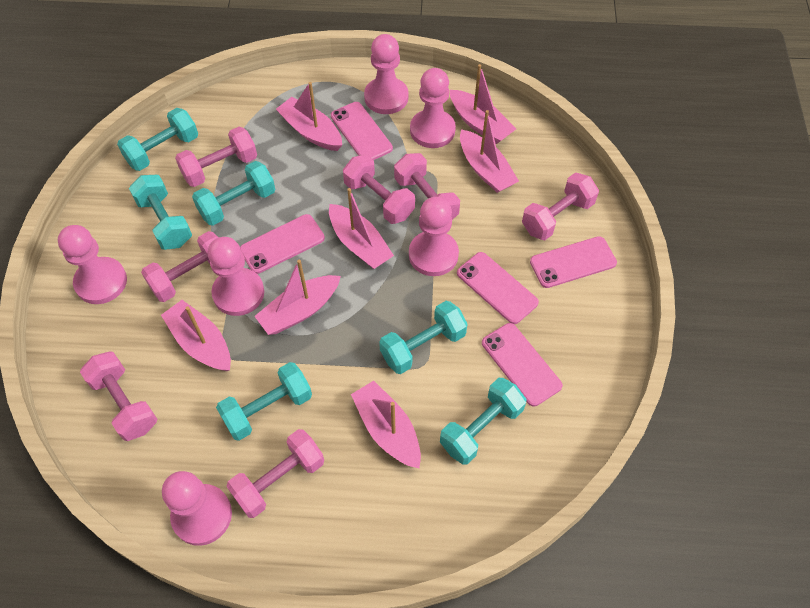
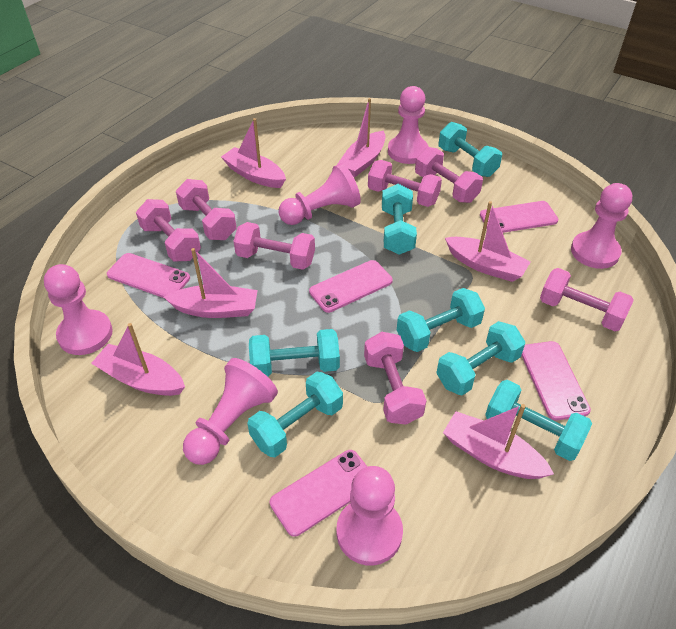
pink boat: 7 -> 6
turquoise dumbbell: 6 -> 7

